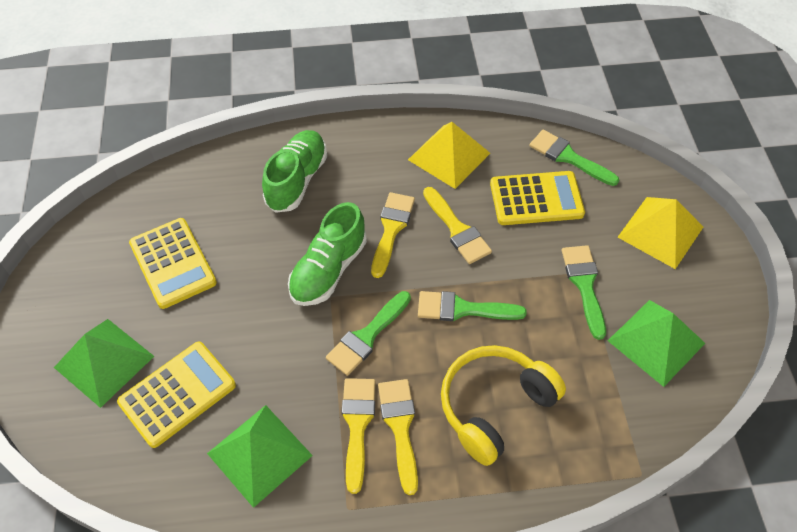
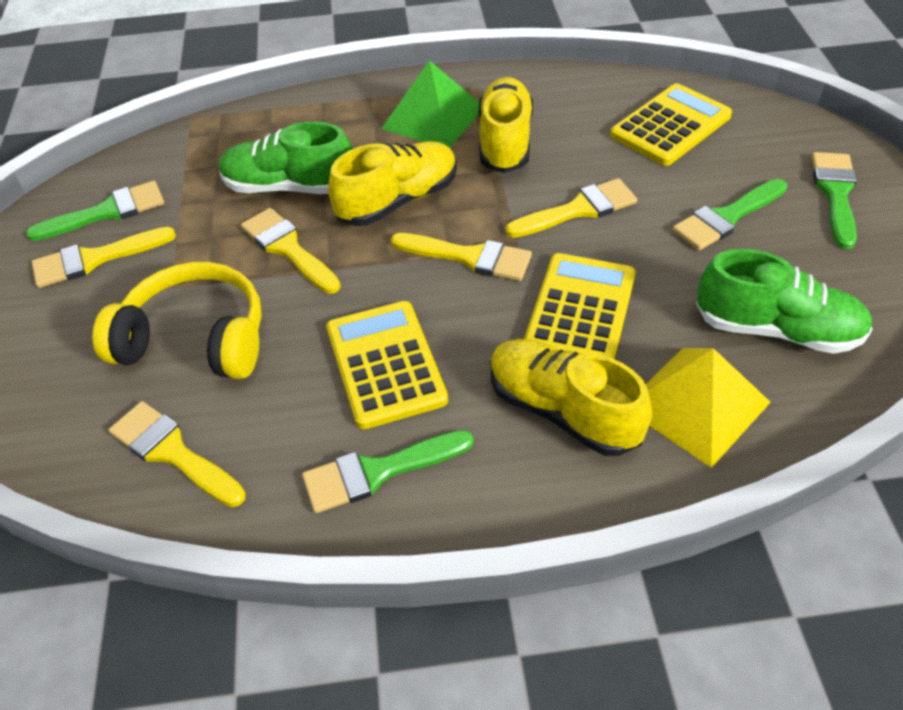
green pyramid: 3 -> 1
yellow brush: 4 -> 5
yellow pyramid: 2 -> 1
yellow shoe: 0 -> 3

